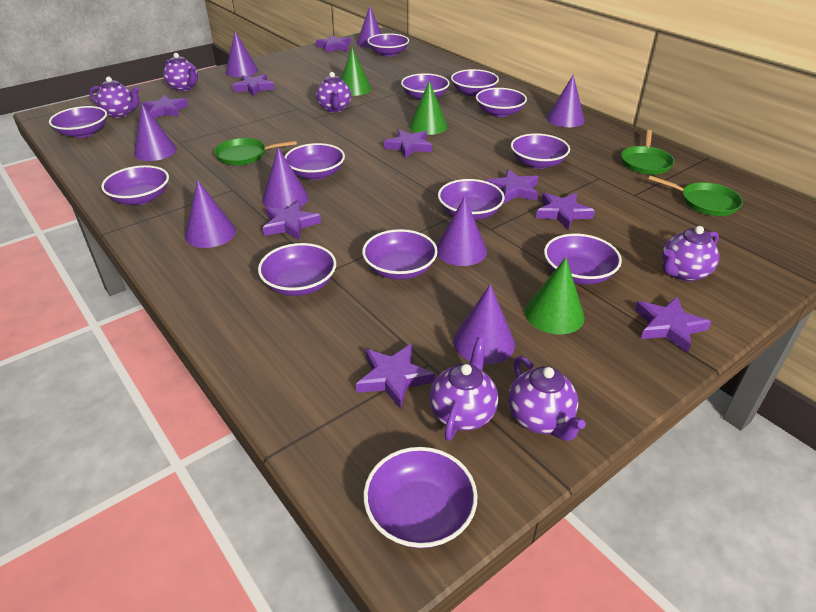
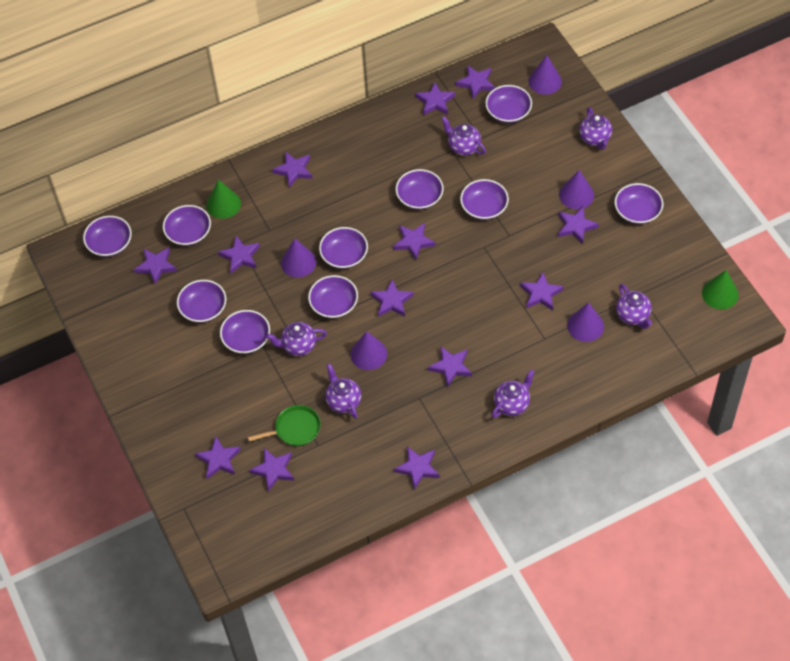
green cone: 3 -> 2
green pan: 3 -> 1
purple bowl: 13 -> 10
purple cone: 8 -> 5
purple star: 9 -> 13

